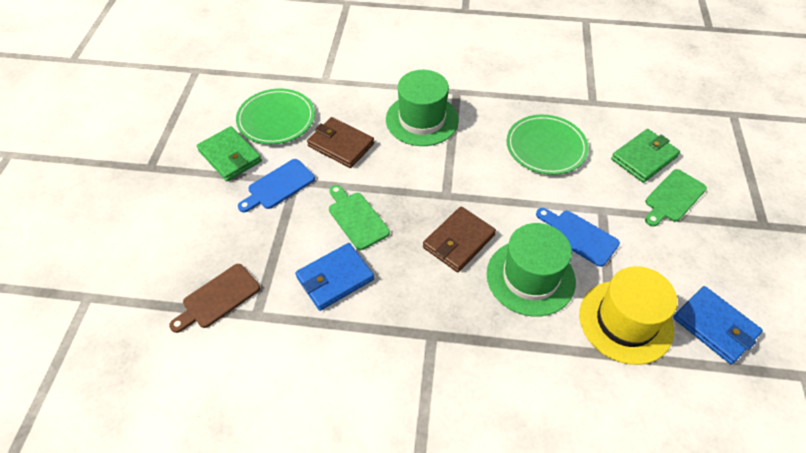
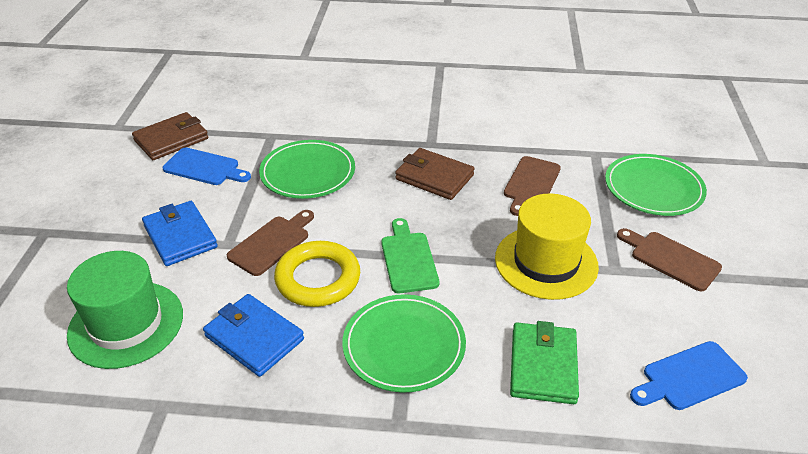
brown cutting board: 1 -> 3
green cutting board: 2 -> 1
green hat: 2 -> 1
green plate: 2 -> 3
green wallet: 2 -> 1
yellow ring: 0 -> 1

